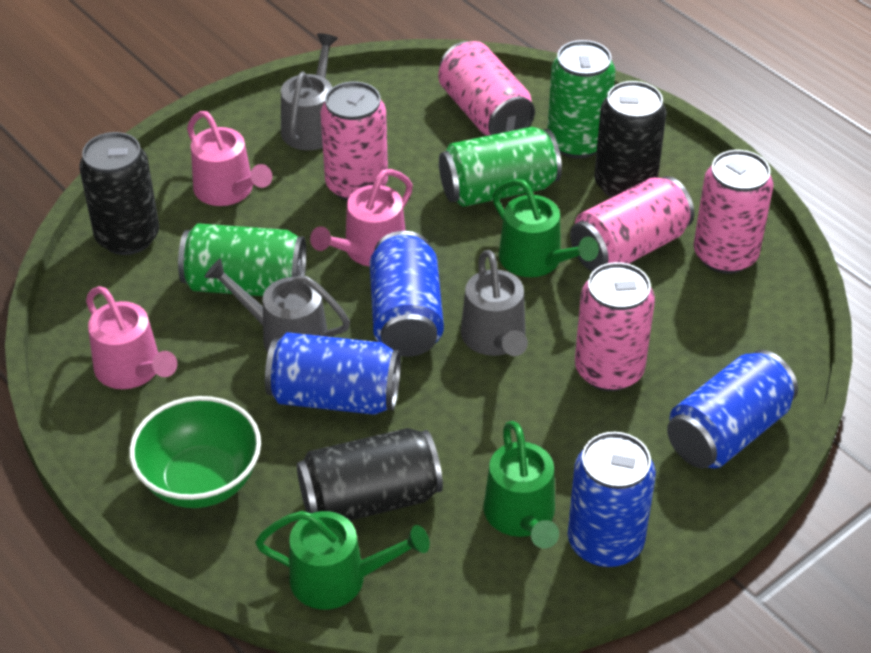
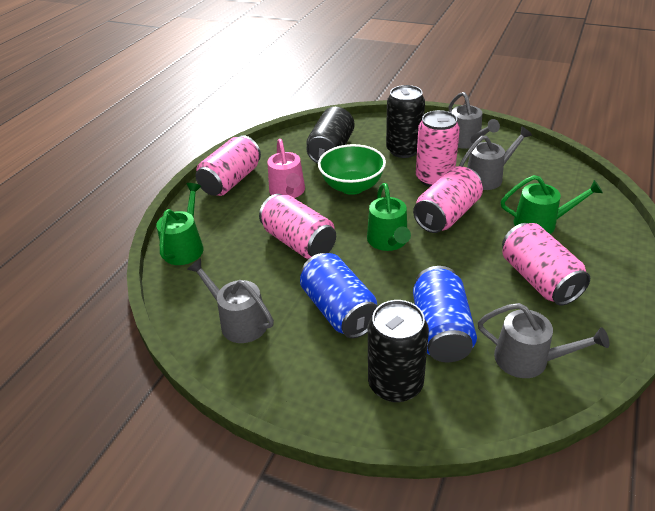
blue can: 4 -> 2
green can: 3 -> 0
grey watering can: 3 -> 4
pink watering can: 3 -> 1

